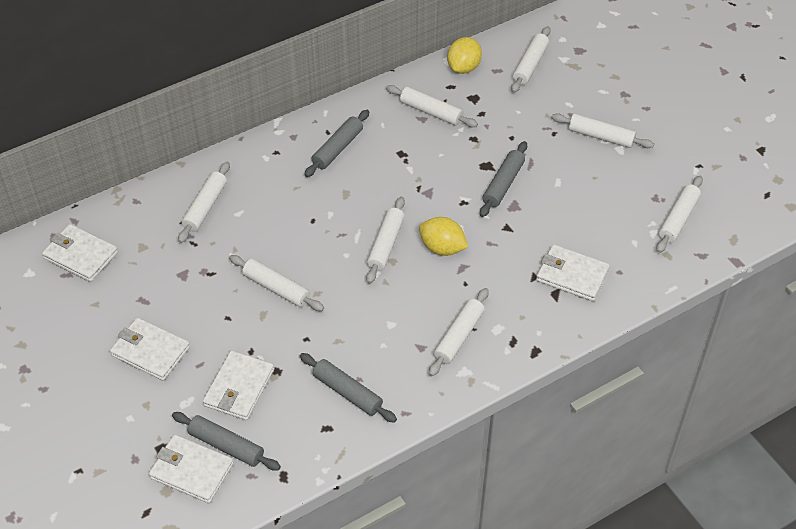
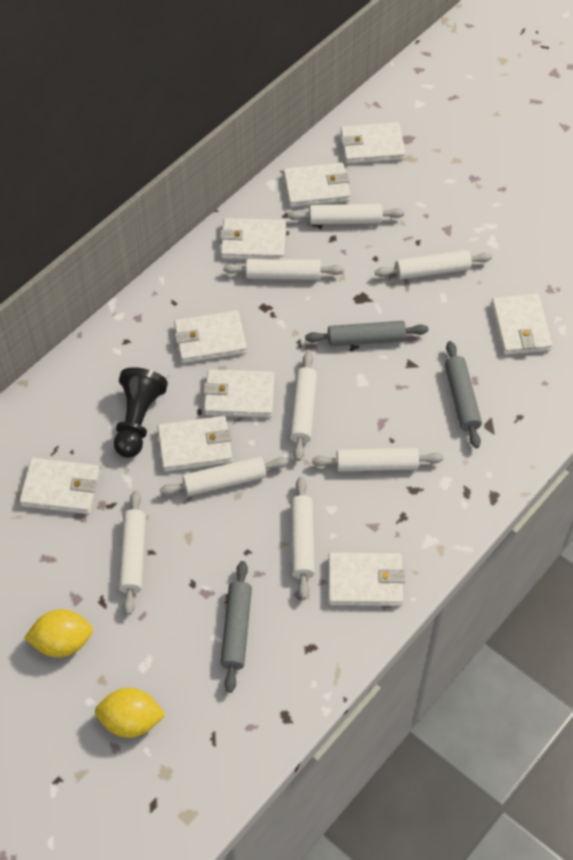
black pawn: 0 -> 1
grey rolling pin: 4 -> 3
white wallet: 5 -> 9

